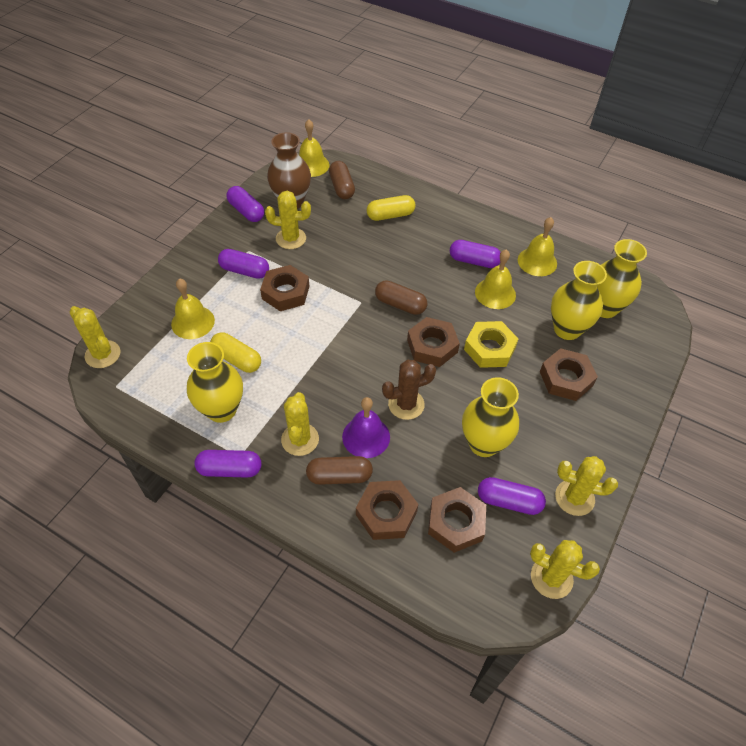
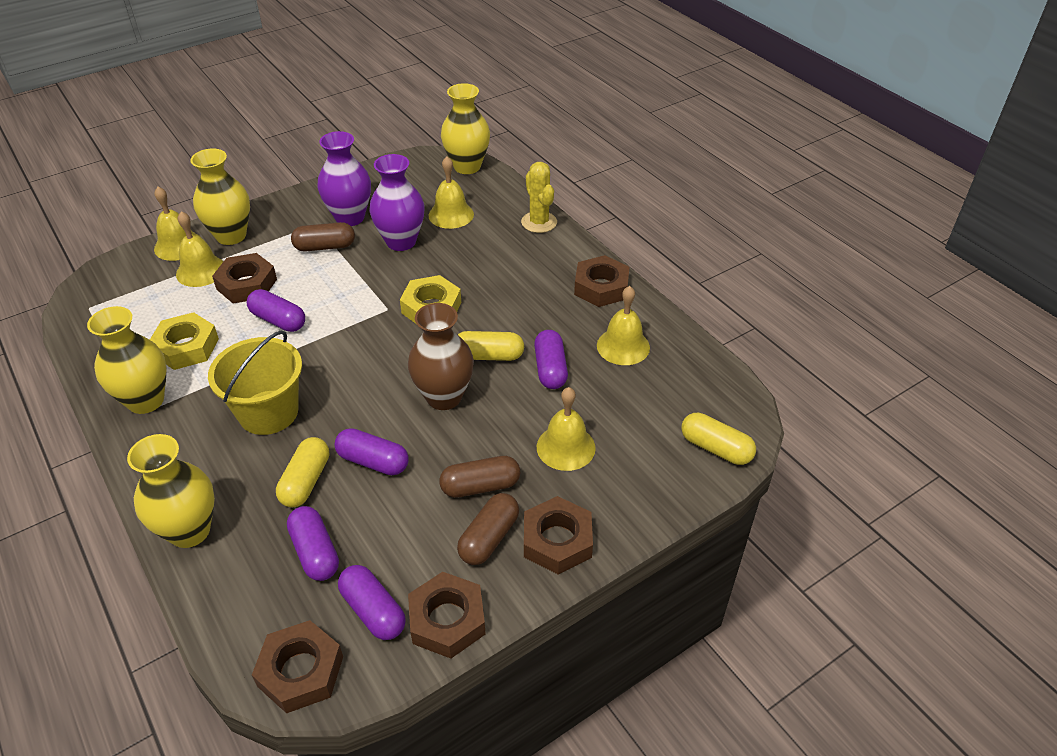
brown cactus: 1 -> 0
purple bell: 1 -> 0
purple vase: 0 -> 2
yellow bell: 4 -> 5
yellow bucket: 0 -> 1
yellow cactus: 5 -> 1
yellow capsule: 2 -> 3
yellow nut: 1 -> 2

